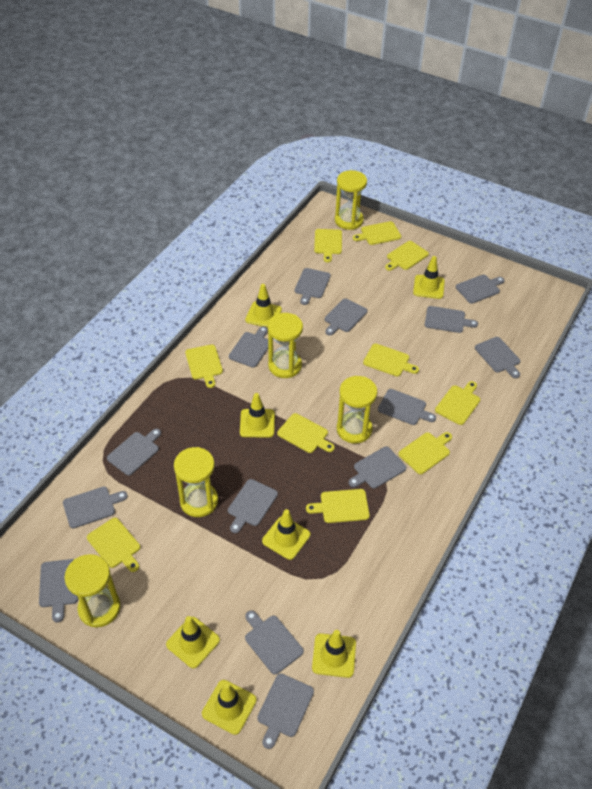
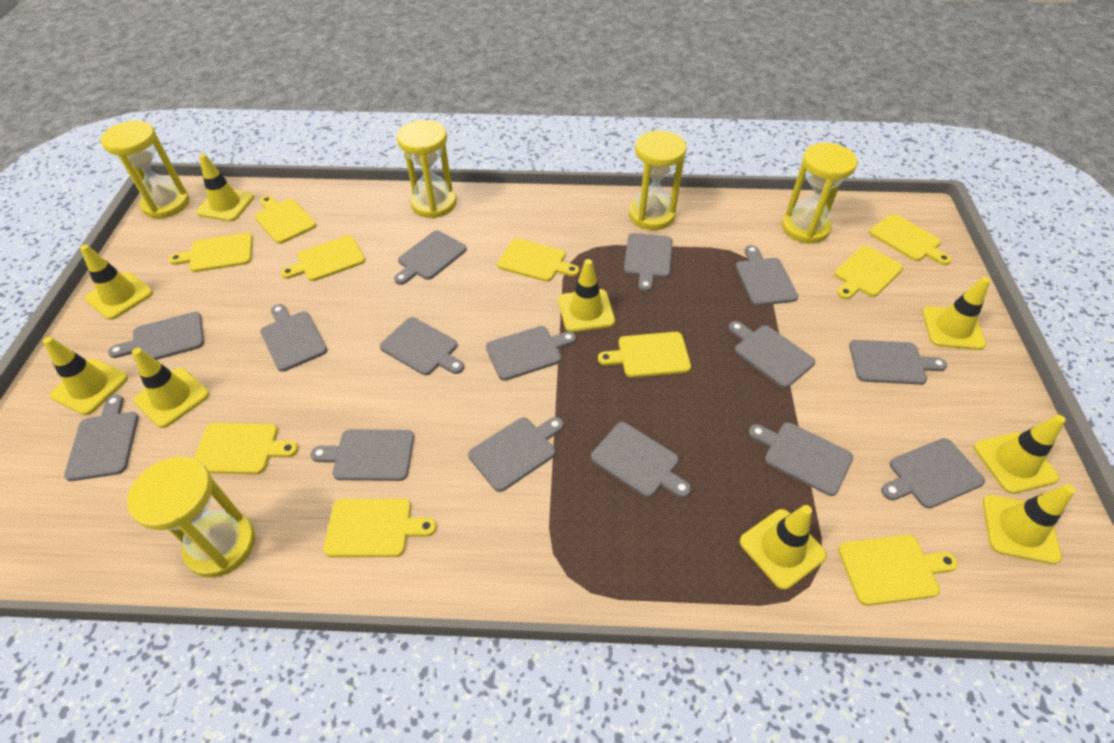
grey cutting board: 14 -> 15
yellow traffic cone: 7 -> 9

